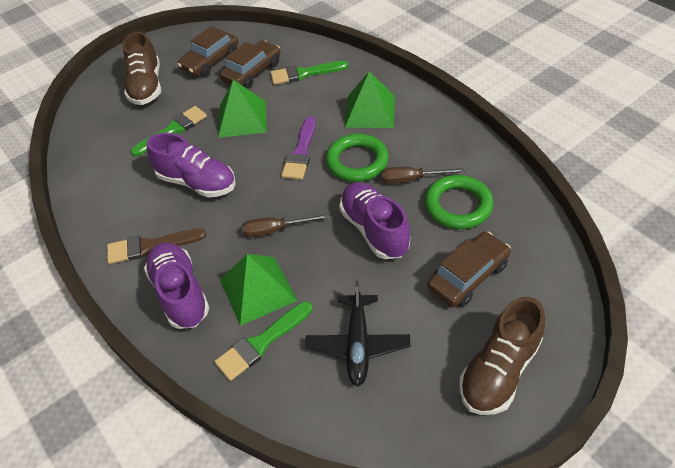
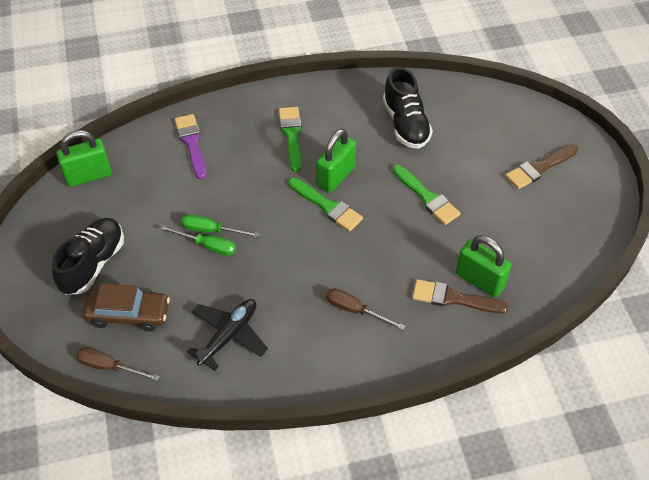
black shoe: 0 -> 2
brown brush: 1 -> 2
brown car: 3 -> 1
brown shoe: 2 -> 0
green padlock: 0 -> 3
green pyramid: 3 -> 0
green ring: 2 -> 0
green screwdriver: 0 -> 2
purple shoe: 3 -> 0

